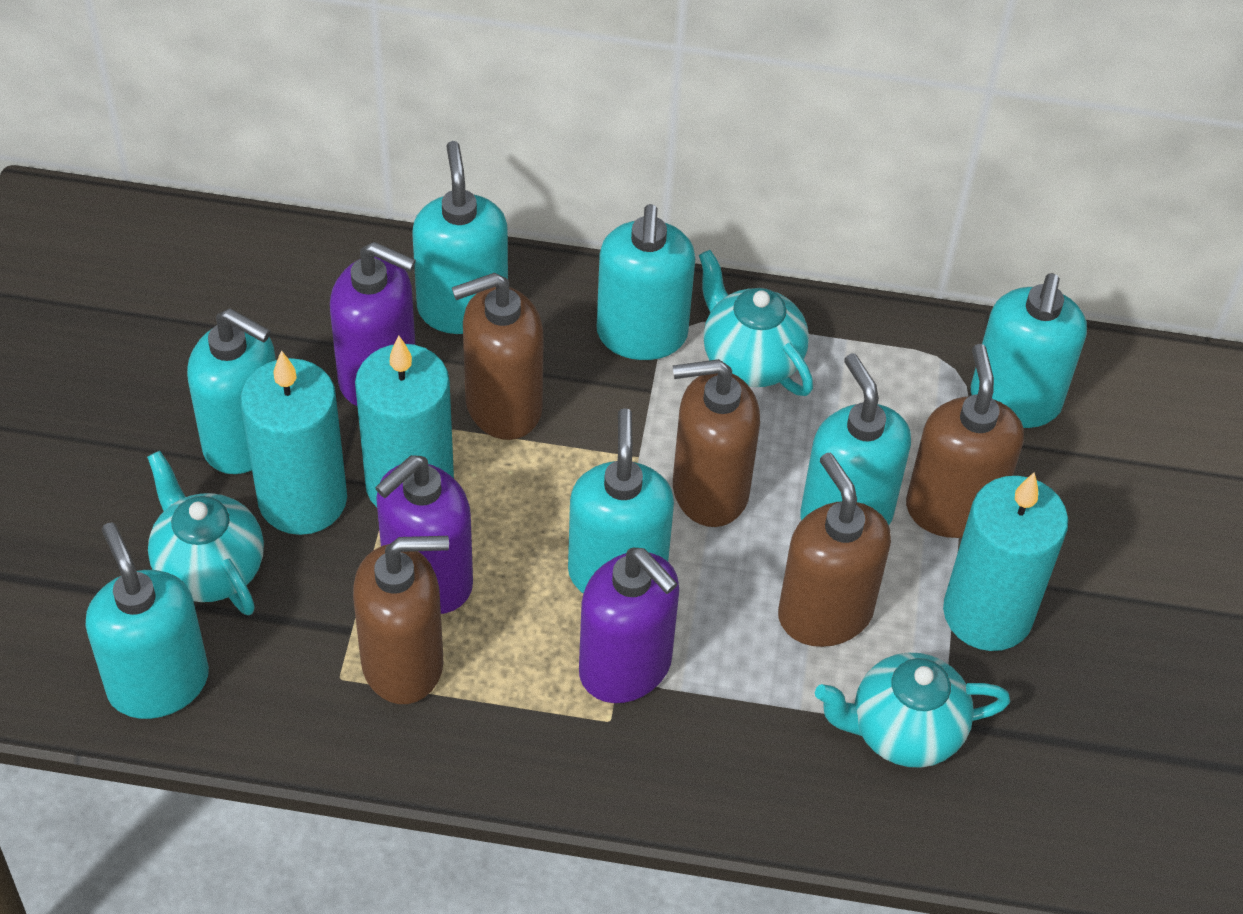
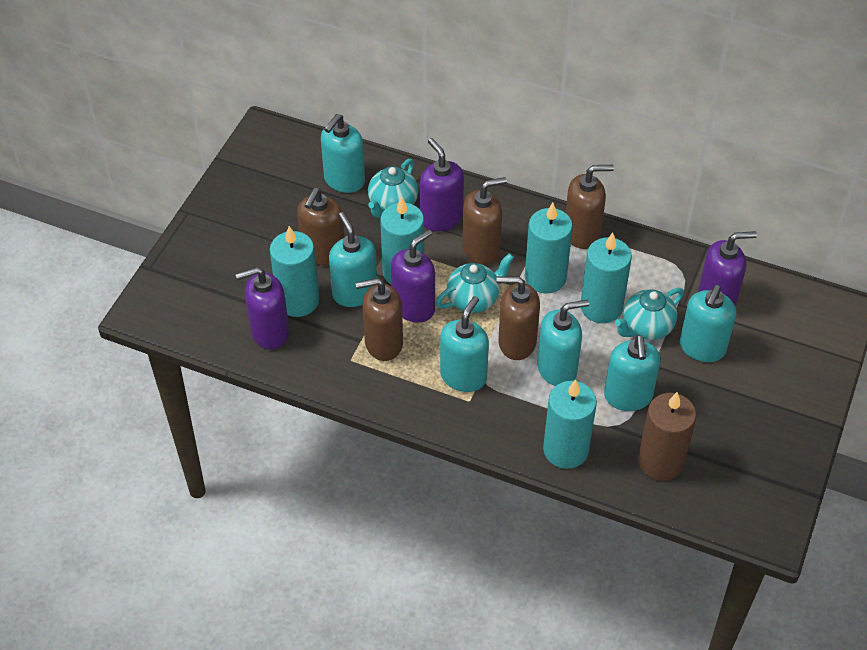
brown candle: 0 -> 1
purple soap dispenser: 3 -> 4
turquoise candle: 3 -> 5
turquoise soap dispenser: 7 -> 6

